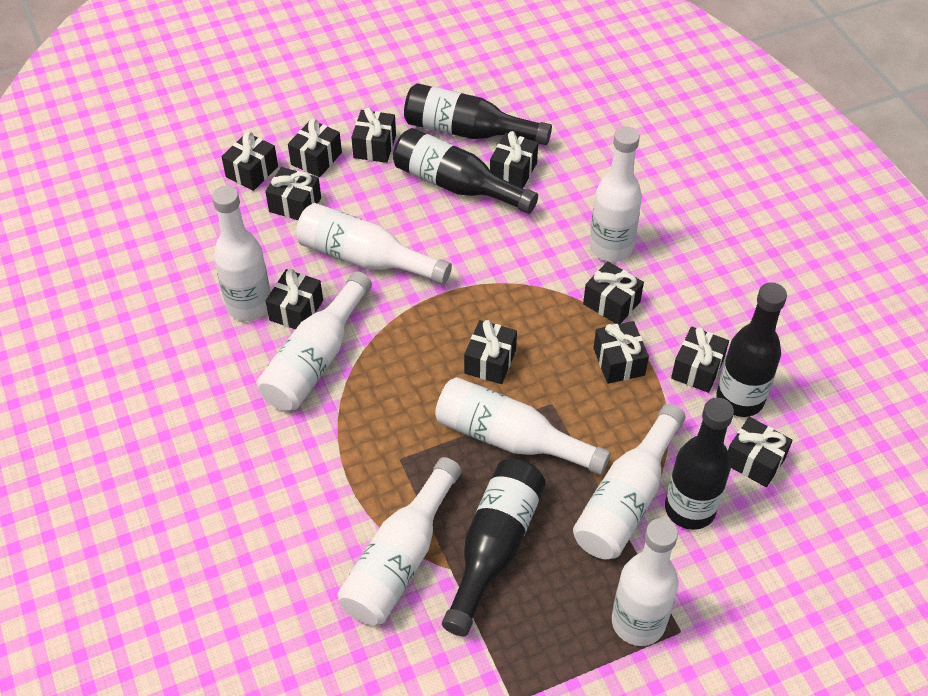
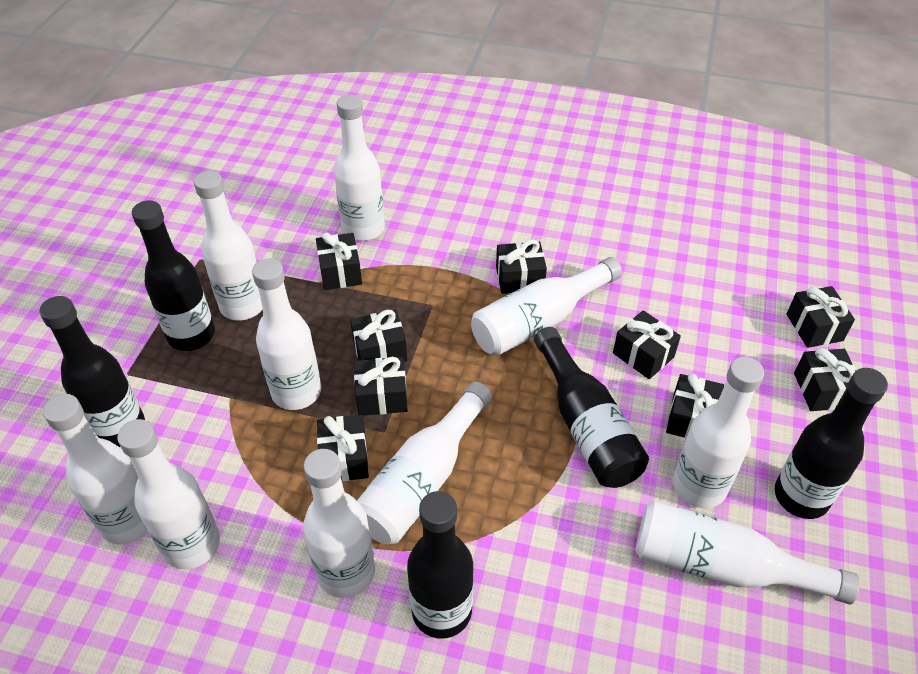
black gift: 11 -> 9
white bottle: 8 -> 10

